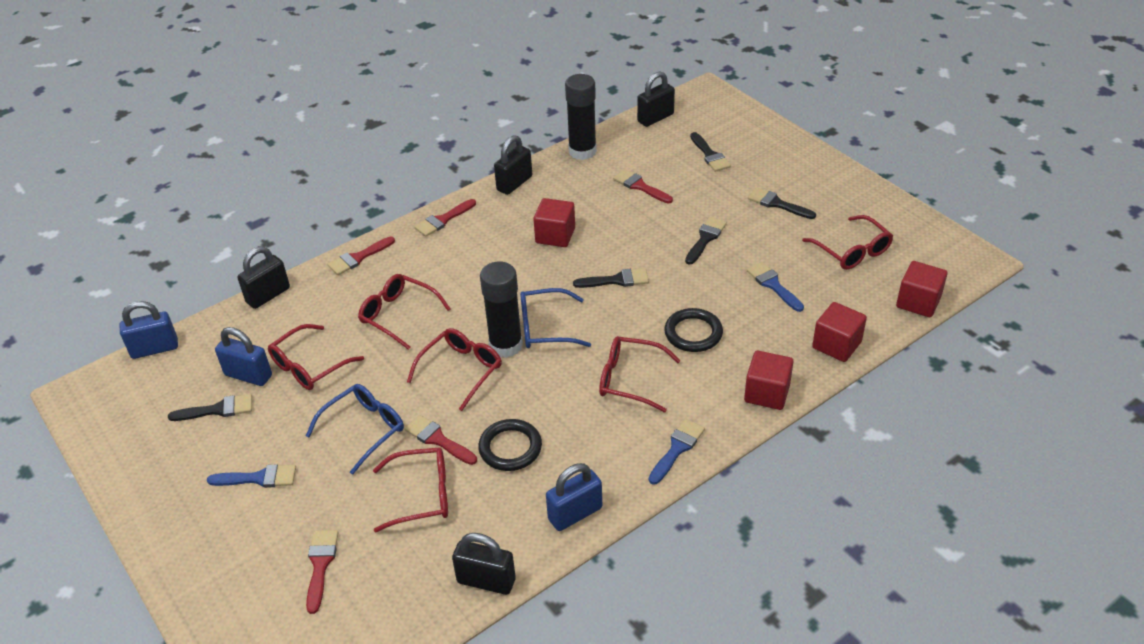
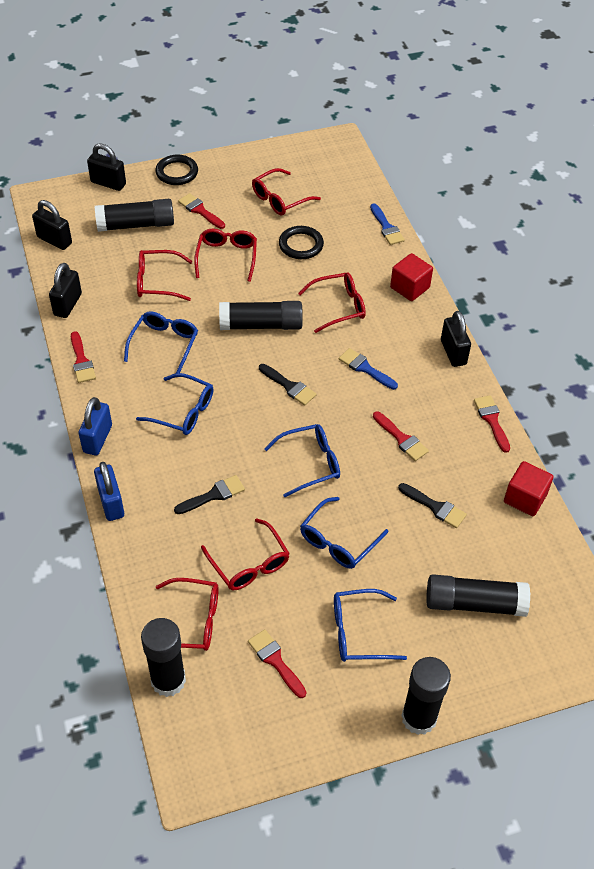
black brush: 5 -> 3
black glue stick: 2 -> 5
blue brush: 3 -> 2
blue glasses: 2 -> 5
blue padlock: 3 -> 2
red cube: 4 -> 2

